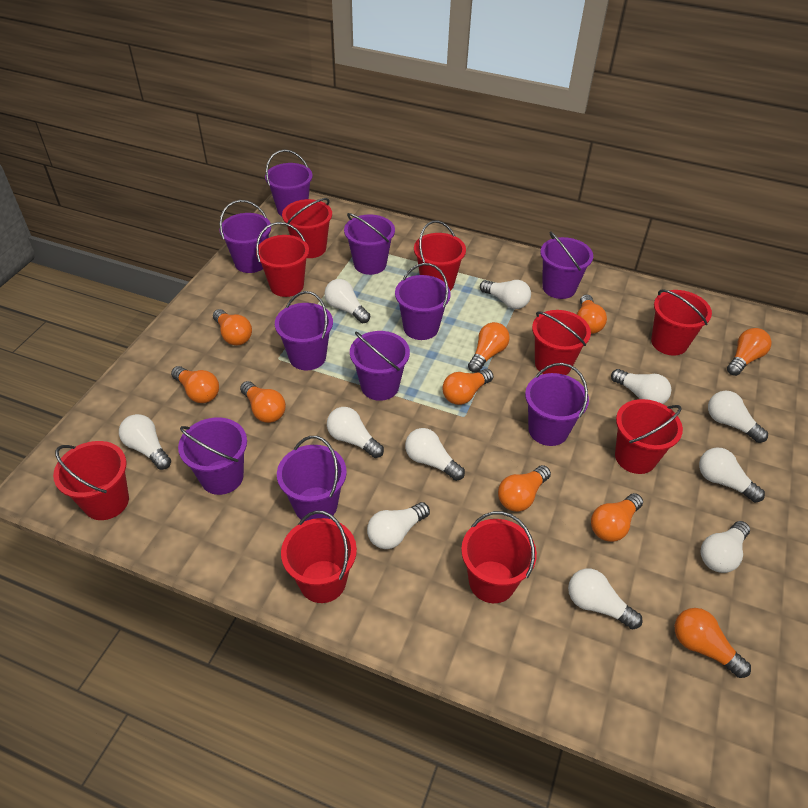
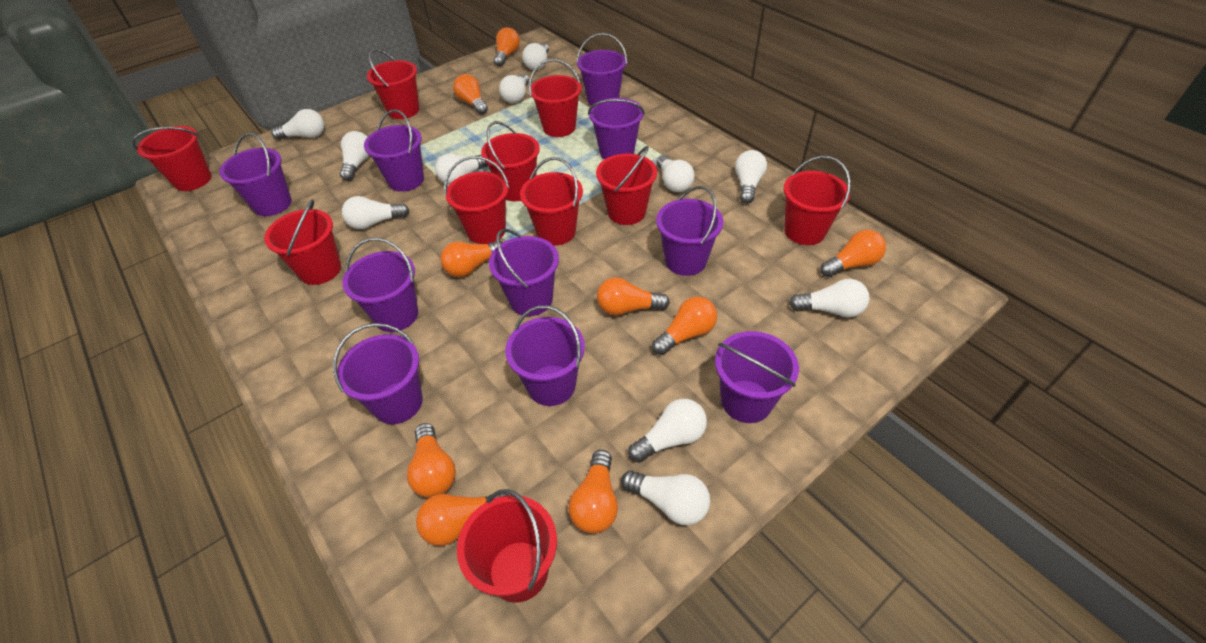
orange light bulb: 10 -> 9
red bucket: 9 -> 10

